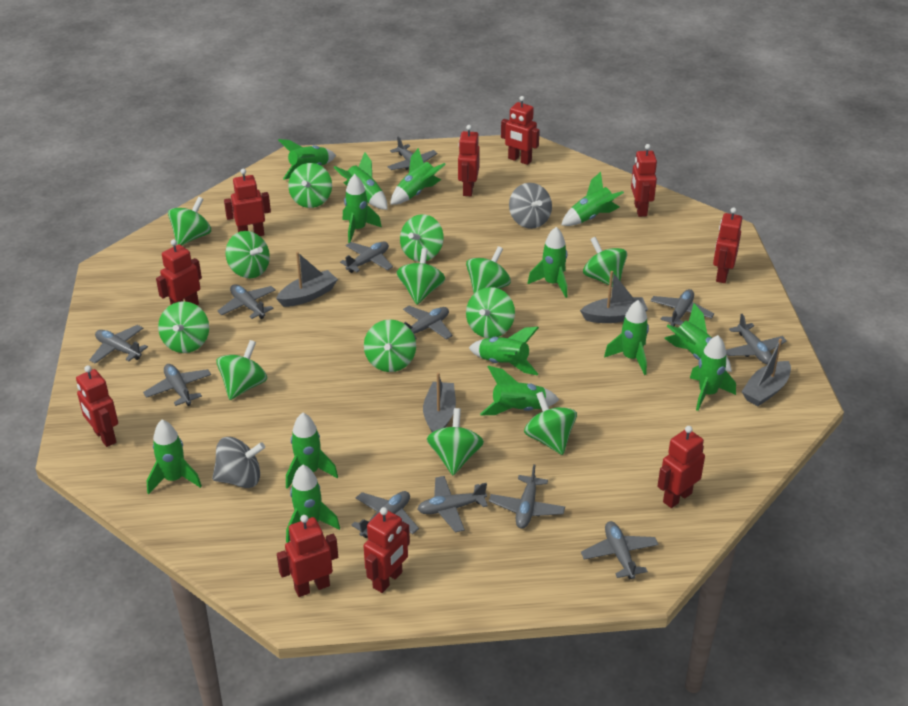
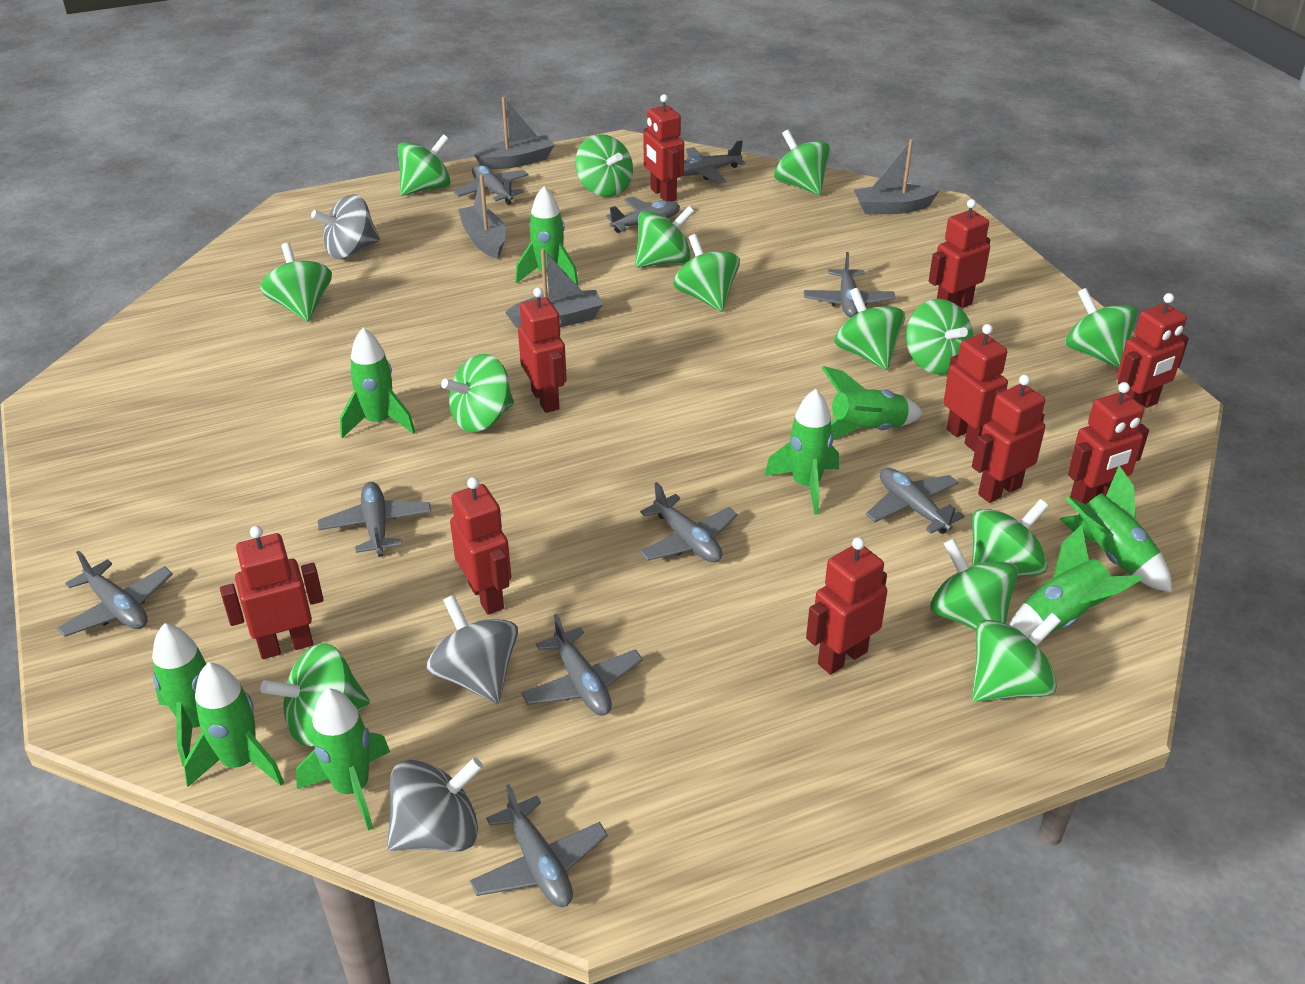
green rocket: 14 -> 9
green spinning top: 13 -> 14
grey plane: 12 -> 10
grey spinning top: 2 -> 3

